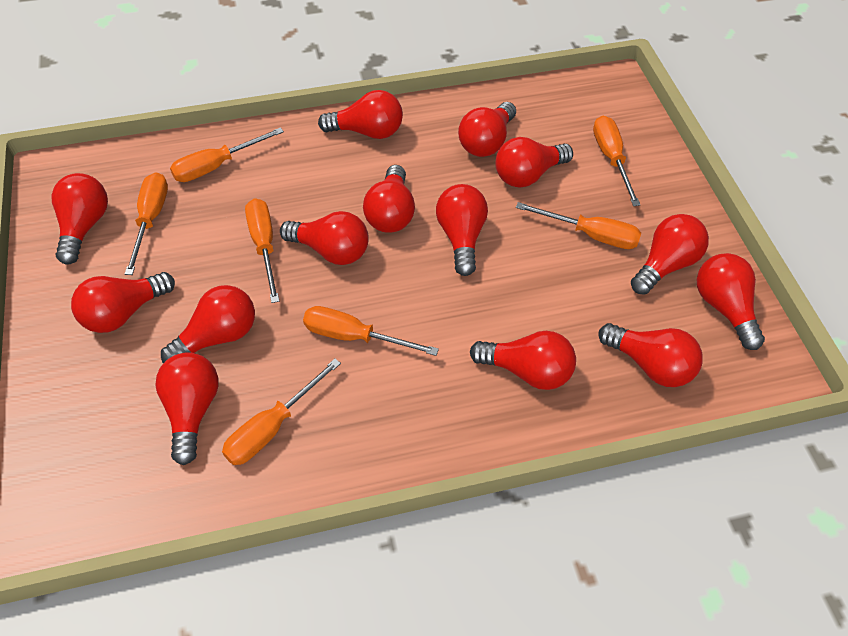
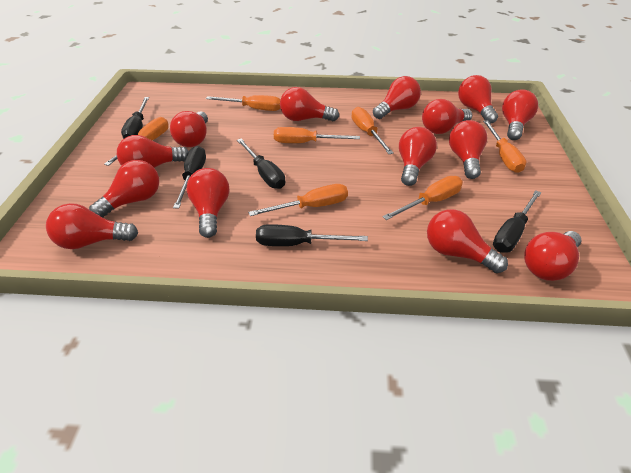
black screwdriver: 0 -> 5

